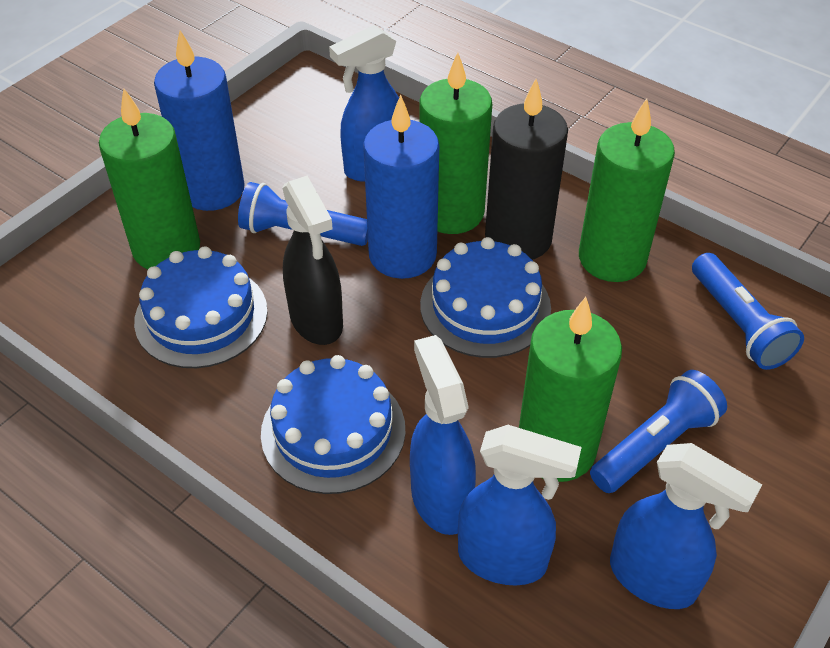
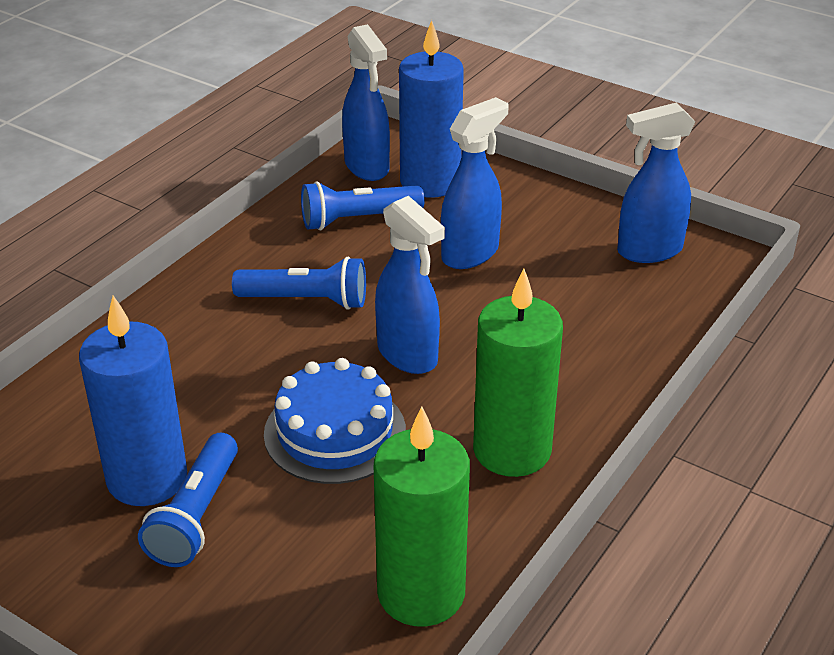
black candle: 1 -> 0
black spray bottle: 1 -> 0
blue cake: 3 -> 1
green candle: 4 -> 2

